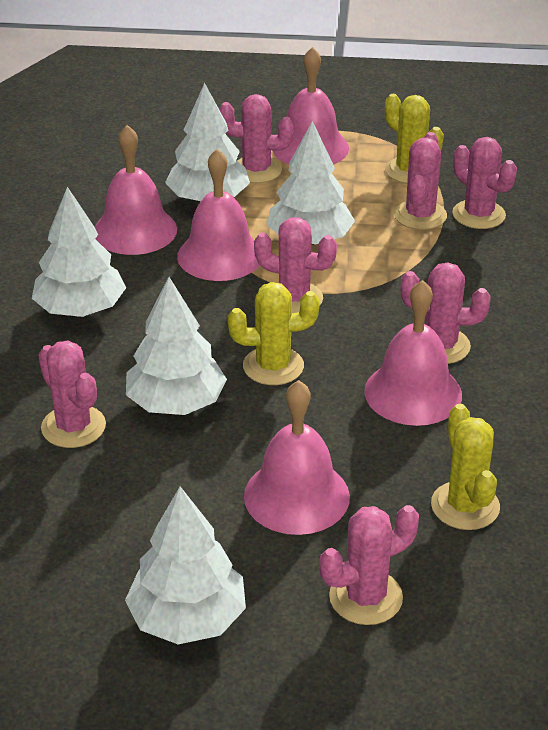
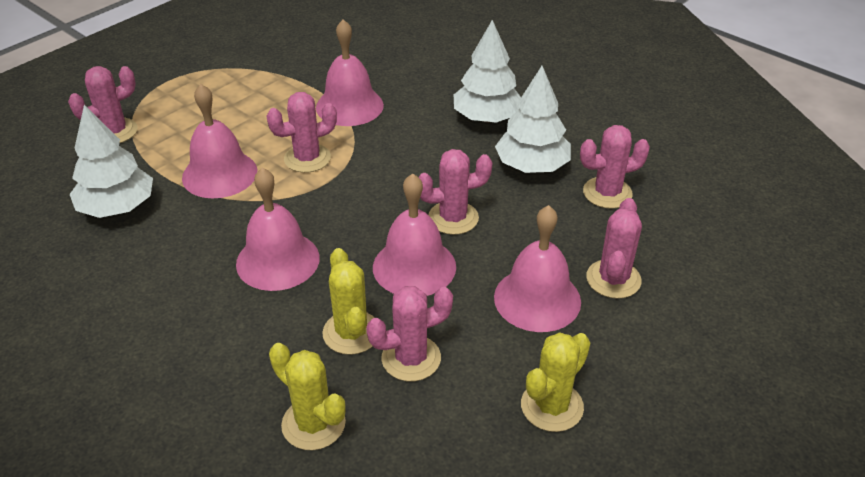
pink cactus: 7 -> 6
white tree: 5 -> 3

